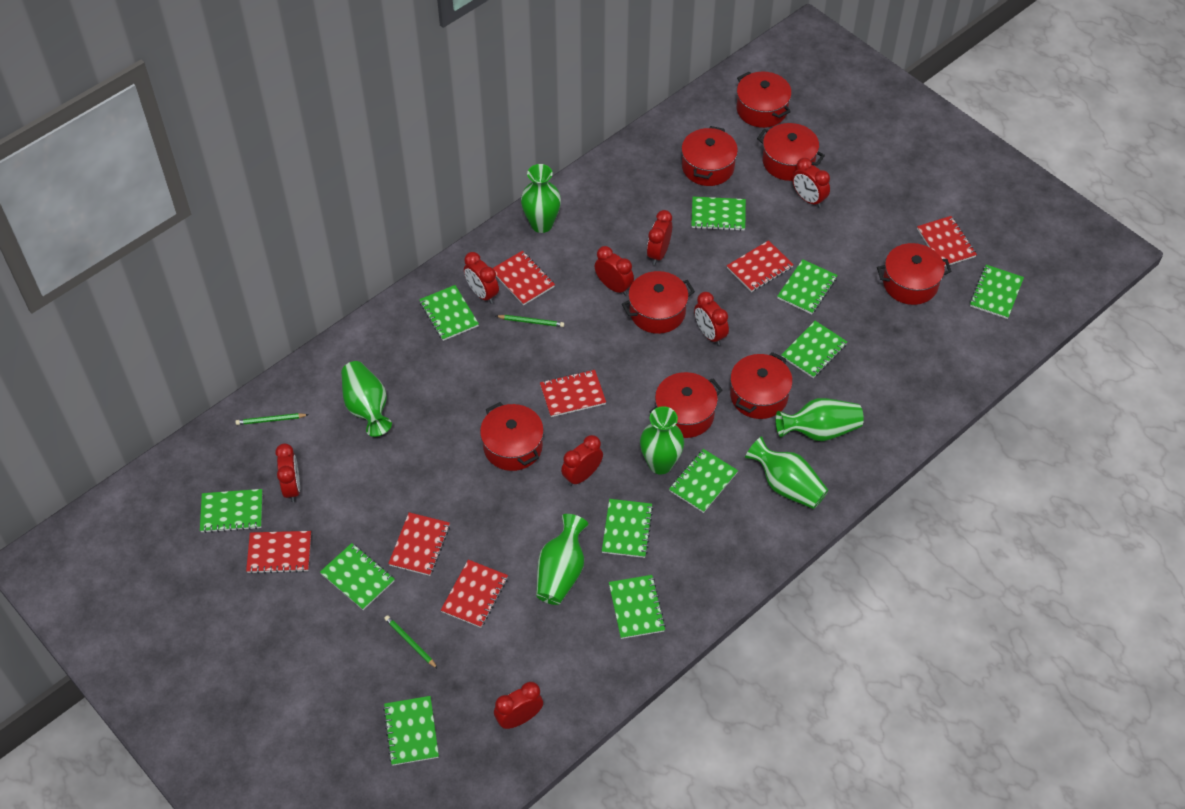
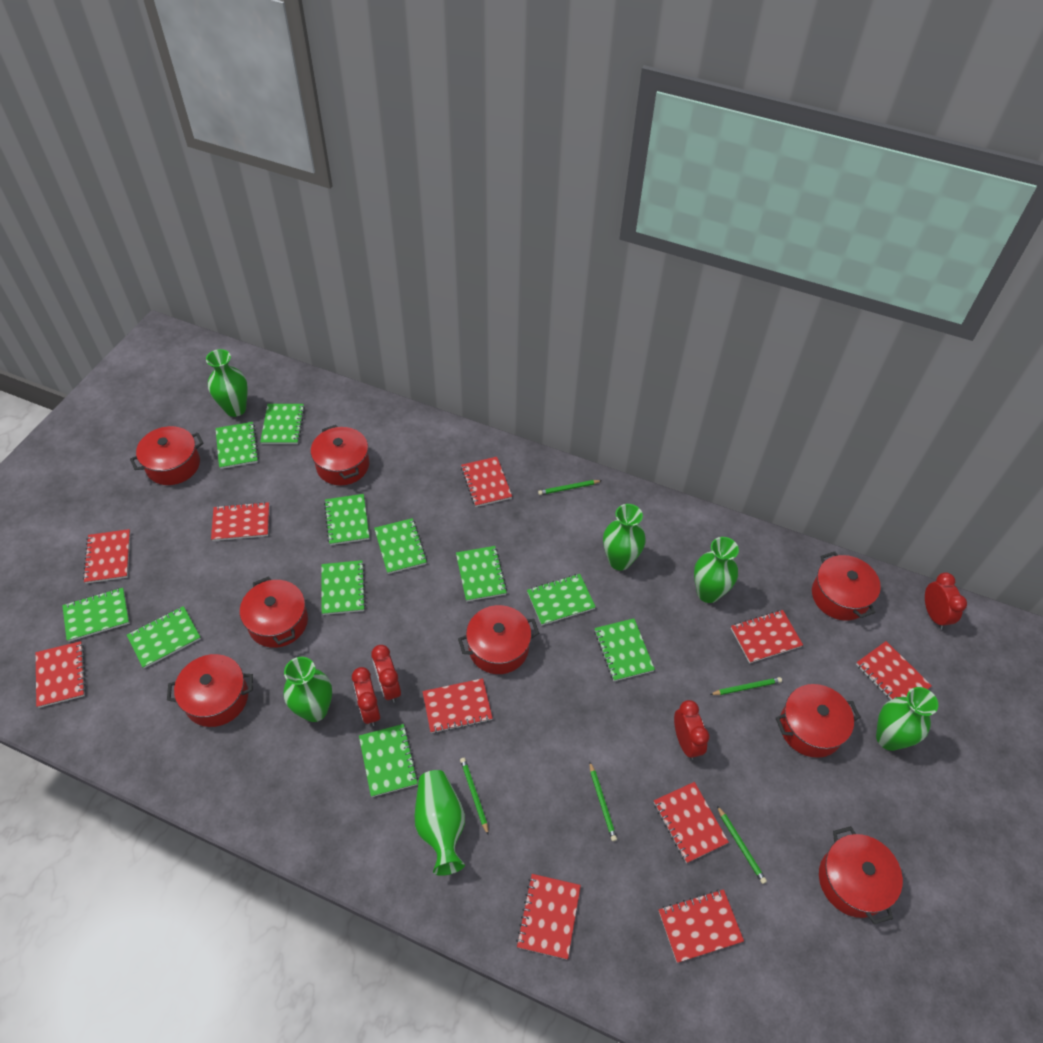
green pencil: 3 -> 5
red clock: 8 -> 4
red notebook: 7 -> 10

